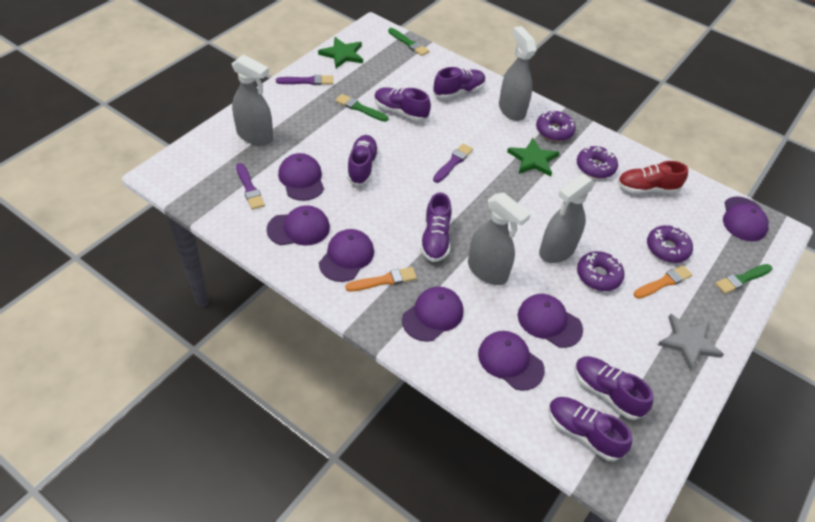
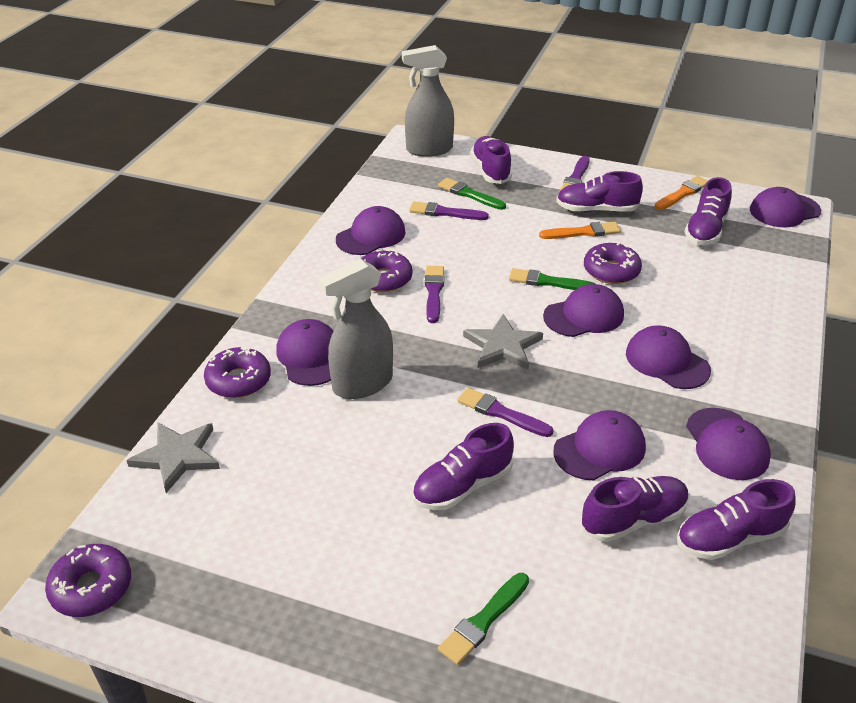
green star: 2 -> 0
grey spray bottle: 4 -> 2
grey star: 1 -> 2
purple brush: 3 -> 4
red shoe: 1 -> 0

